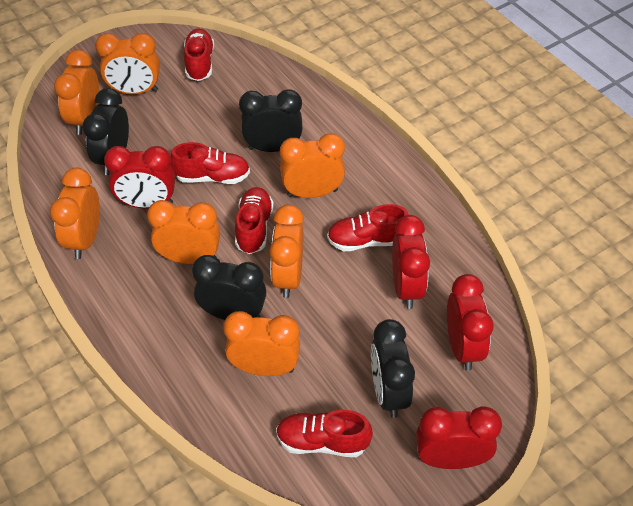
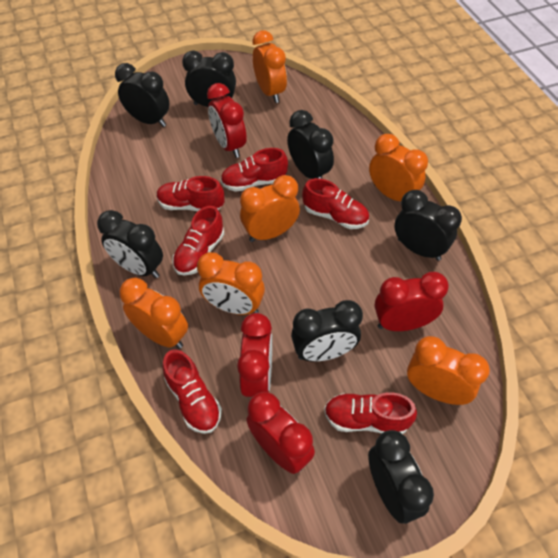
black clock: 4 -> 7
orange clock: 7 -> 6
red shoe: 5 -> 6

